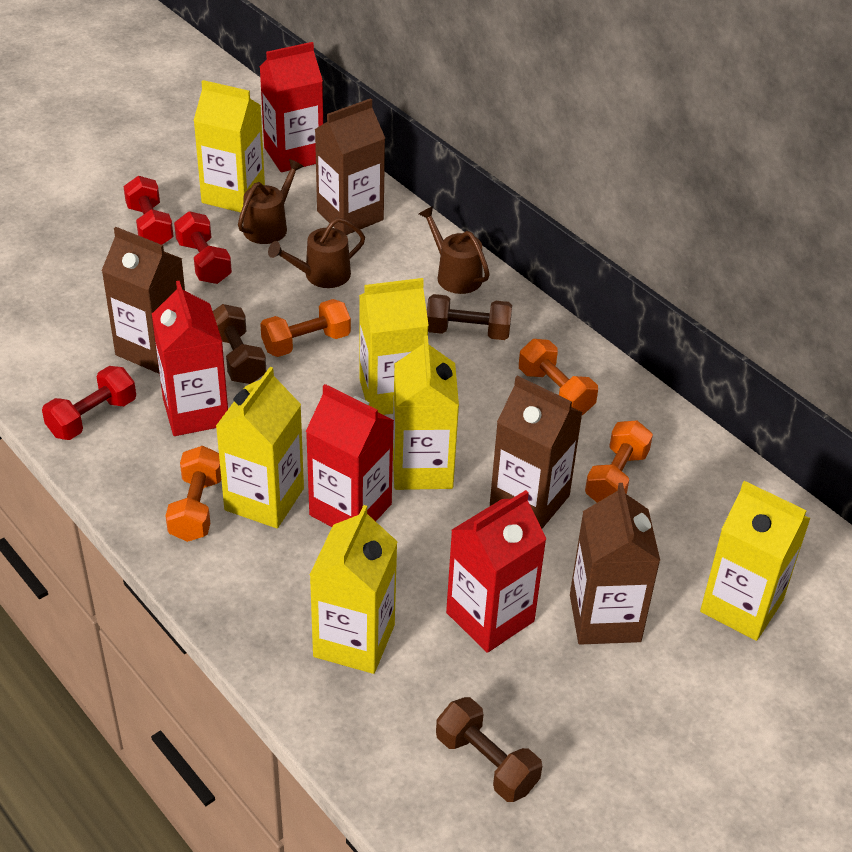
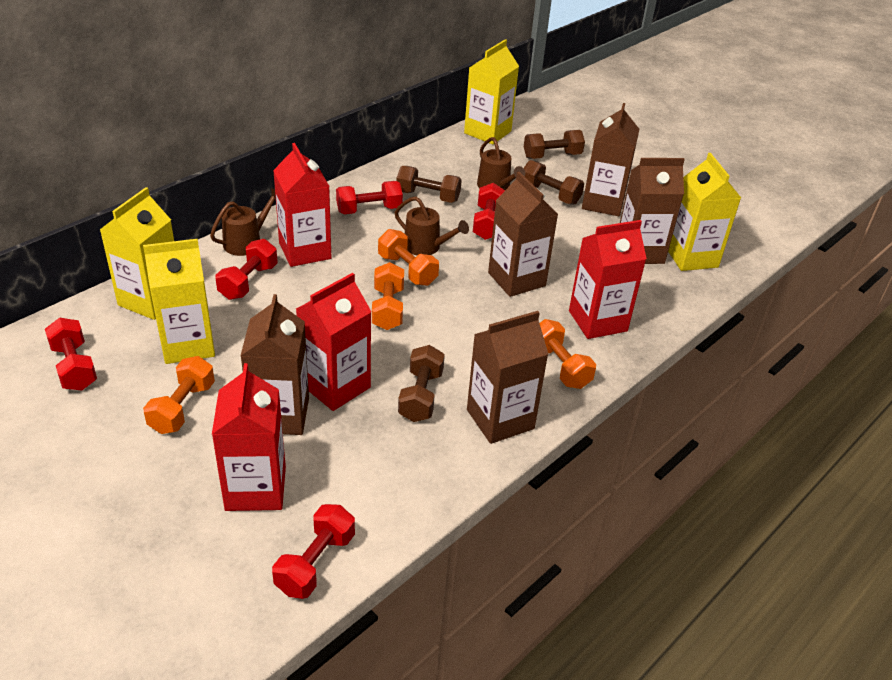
brown carton: 4 -> 5
brown dumbbell: 3 -> 4
red dumbbell: 3 -> 5
yellow carton: 6 -> 4

